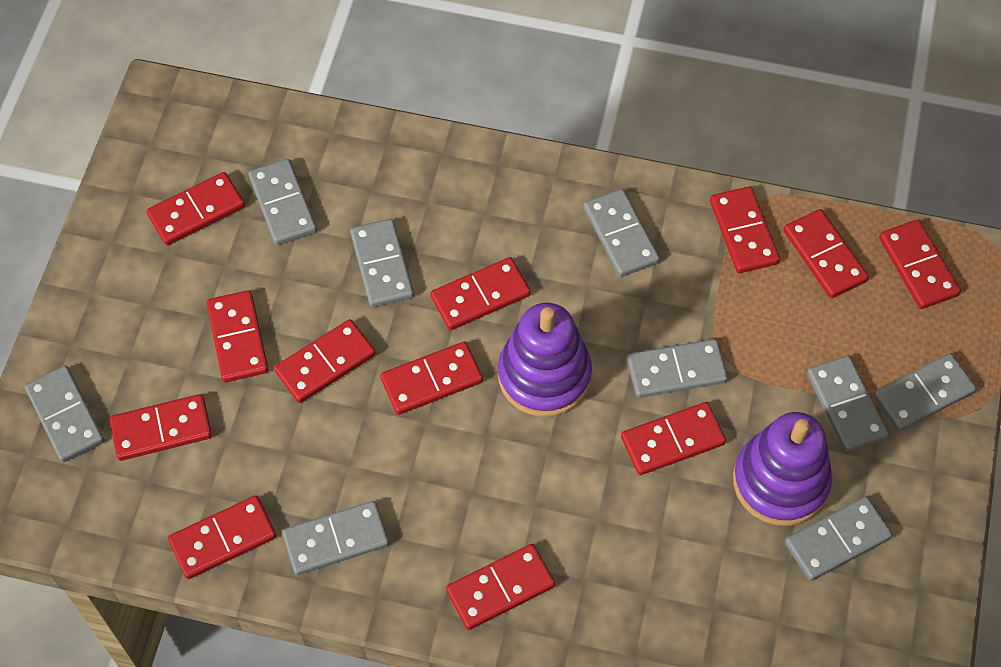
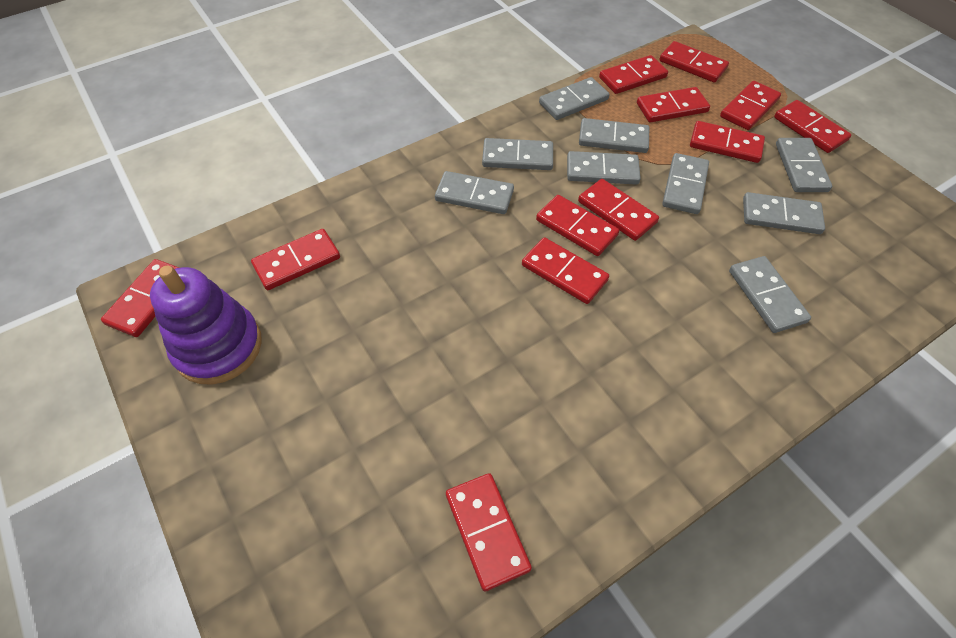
purple stacking toy: 2 -> 1

